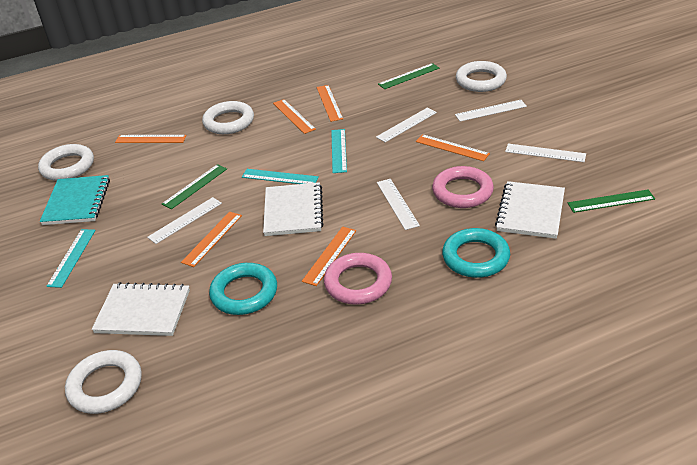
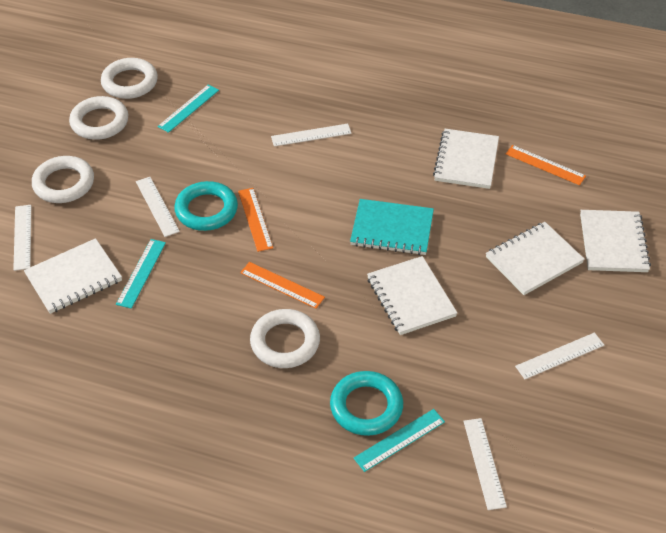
green ruler: 3 -> 0
orange ruler: 6 -> 3
pink ring: 2 -> 0
white notebook: 3 -> 5

